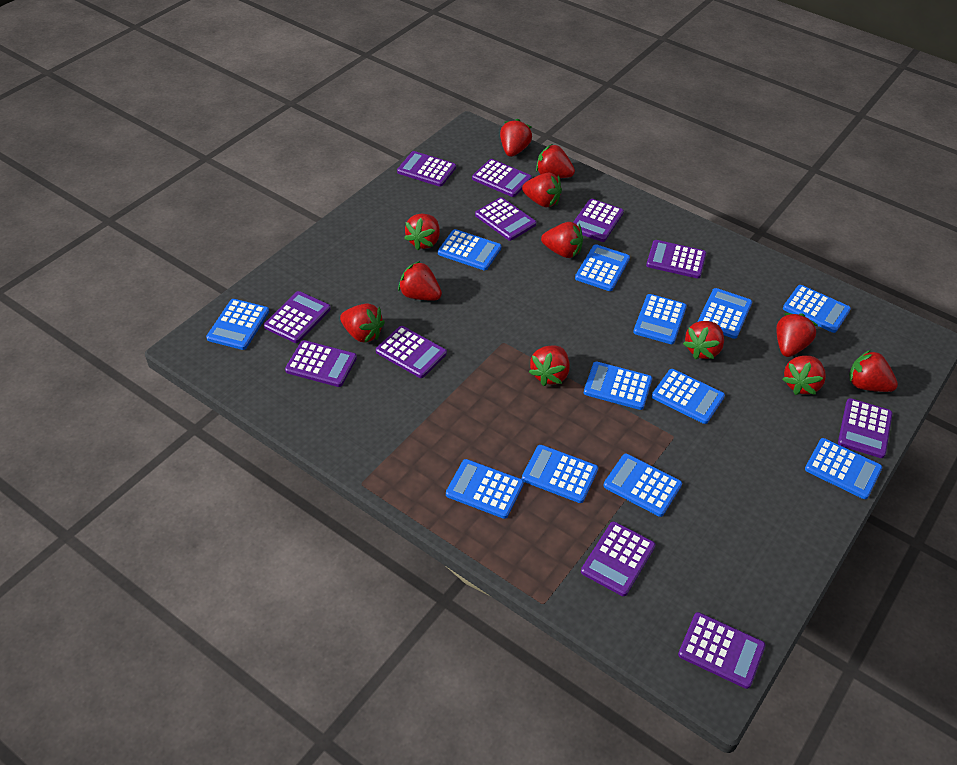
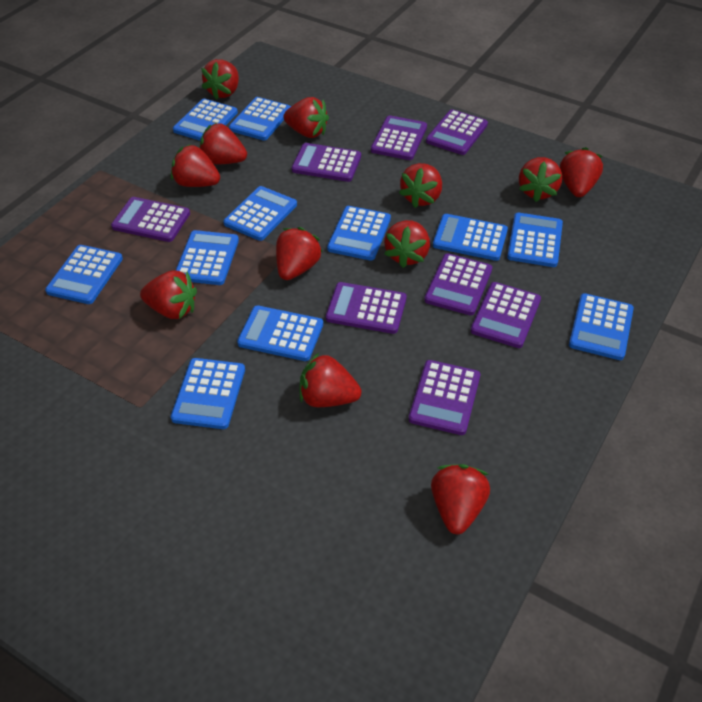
blue calculator: 12 -> 11
purple calculator: 11 -> 8

